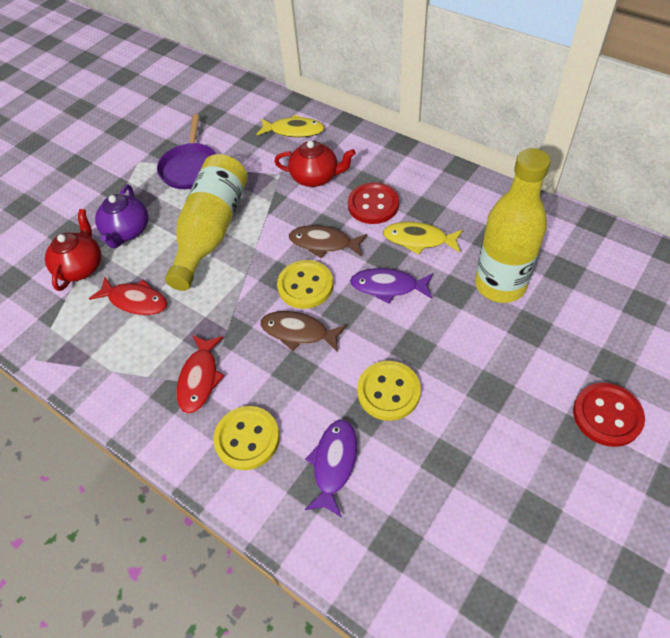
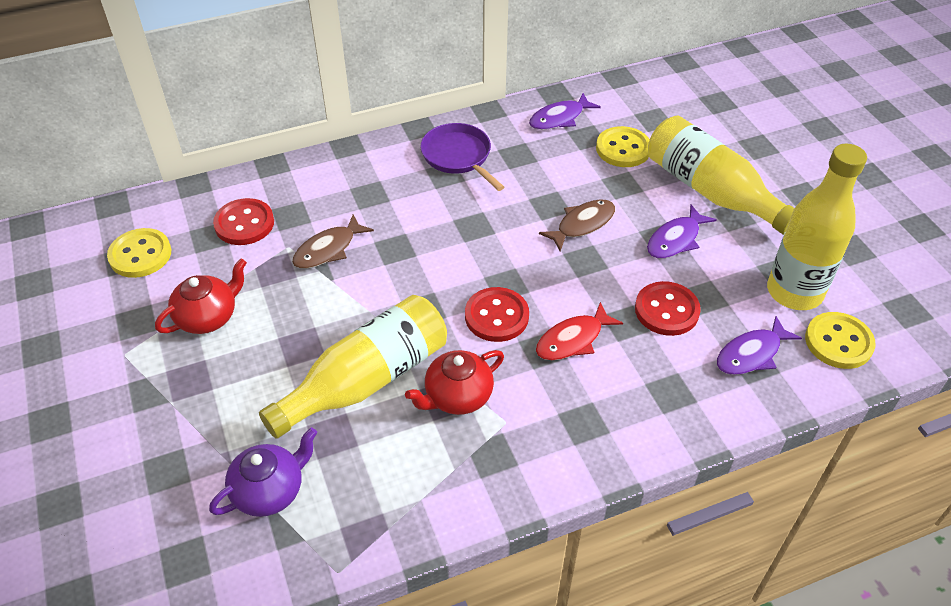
purple fish: 2 -> 3
red button: 2 -> 3
red fish: 2 -> 1
yellow bottle: 2 -> 3
yellow fish: 2 -> 0

